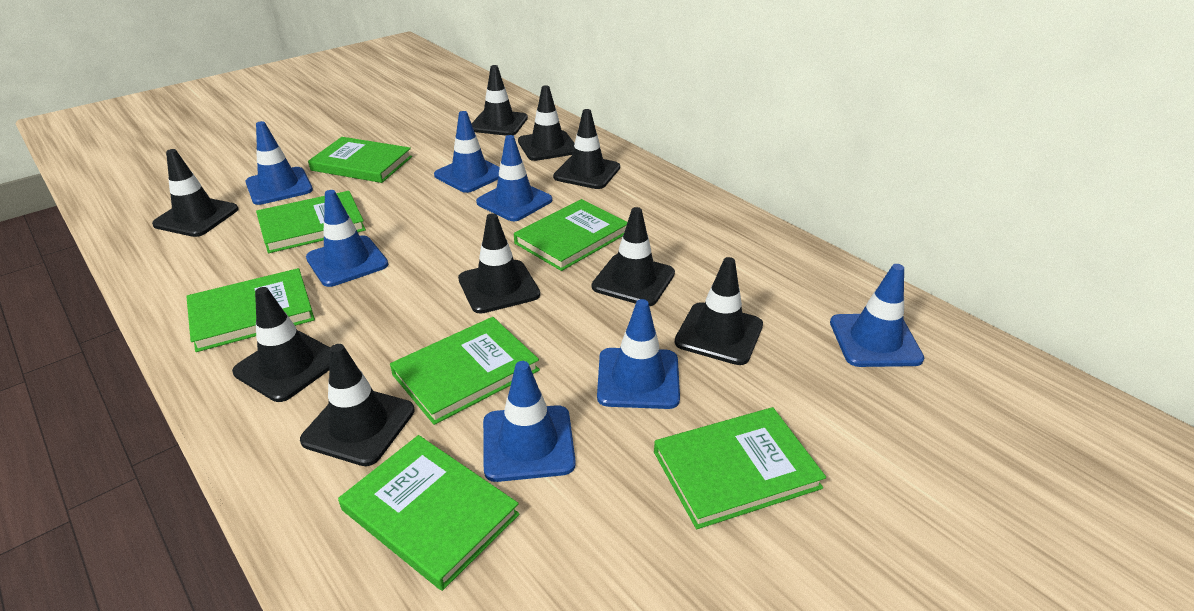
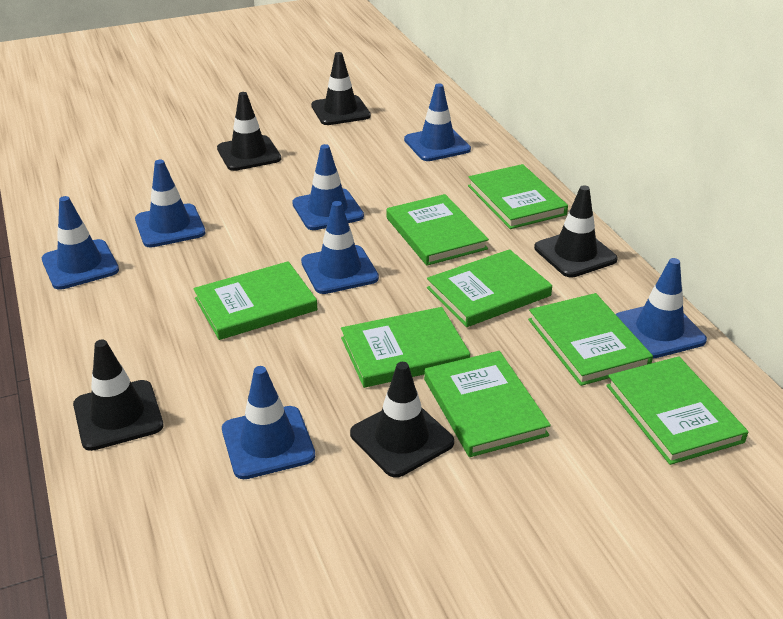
black traffic cone: 9 -> 5
green book: 7 -> 8

